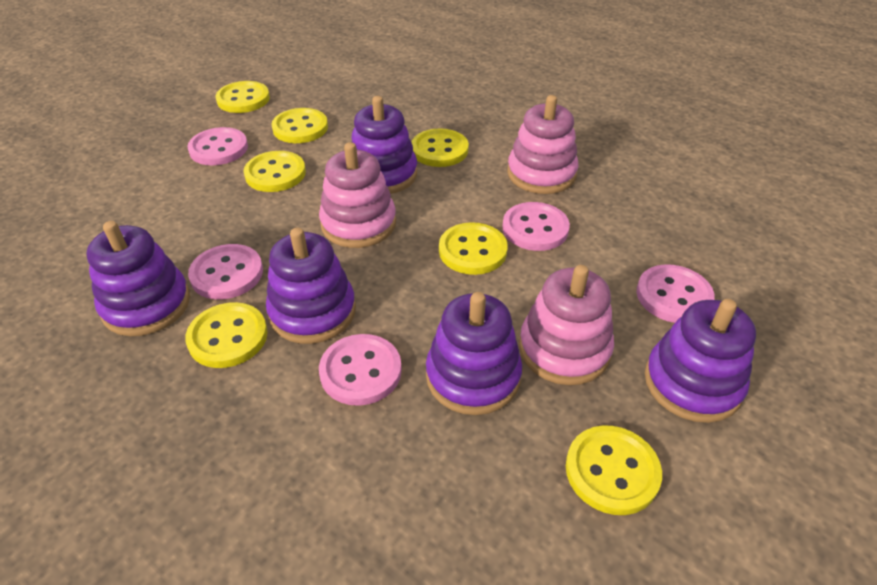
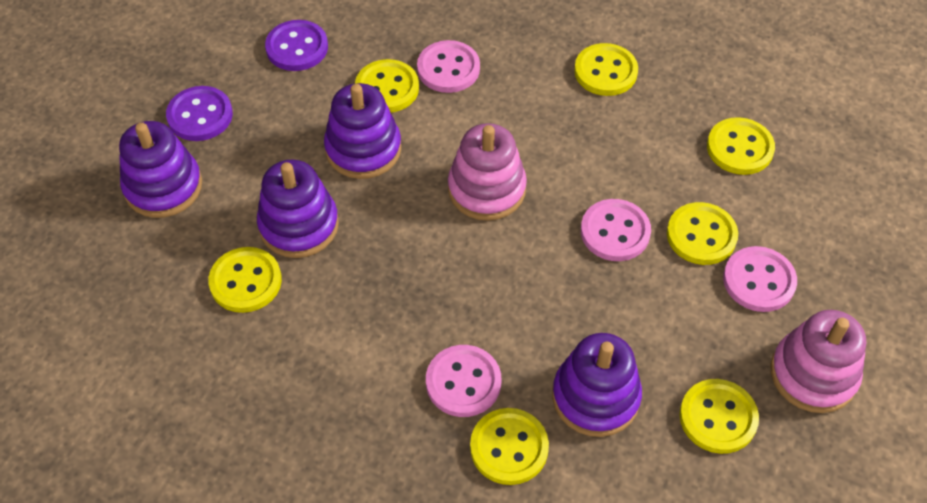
pink button: 5 -> 4
pink stacking toy: 3 -> 2
purple button: 0 -> 2
purple stacking toy: 5 -> 4

